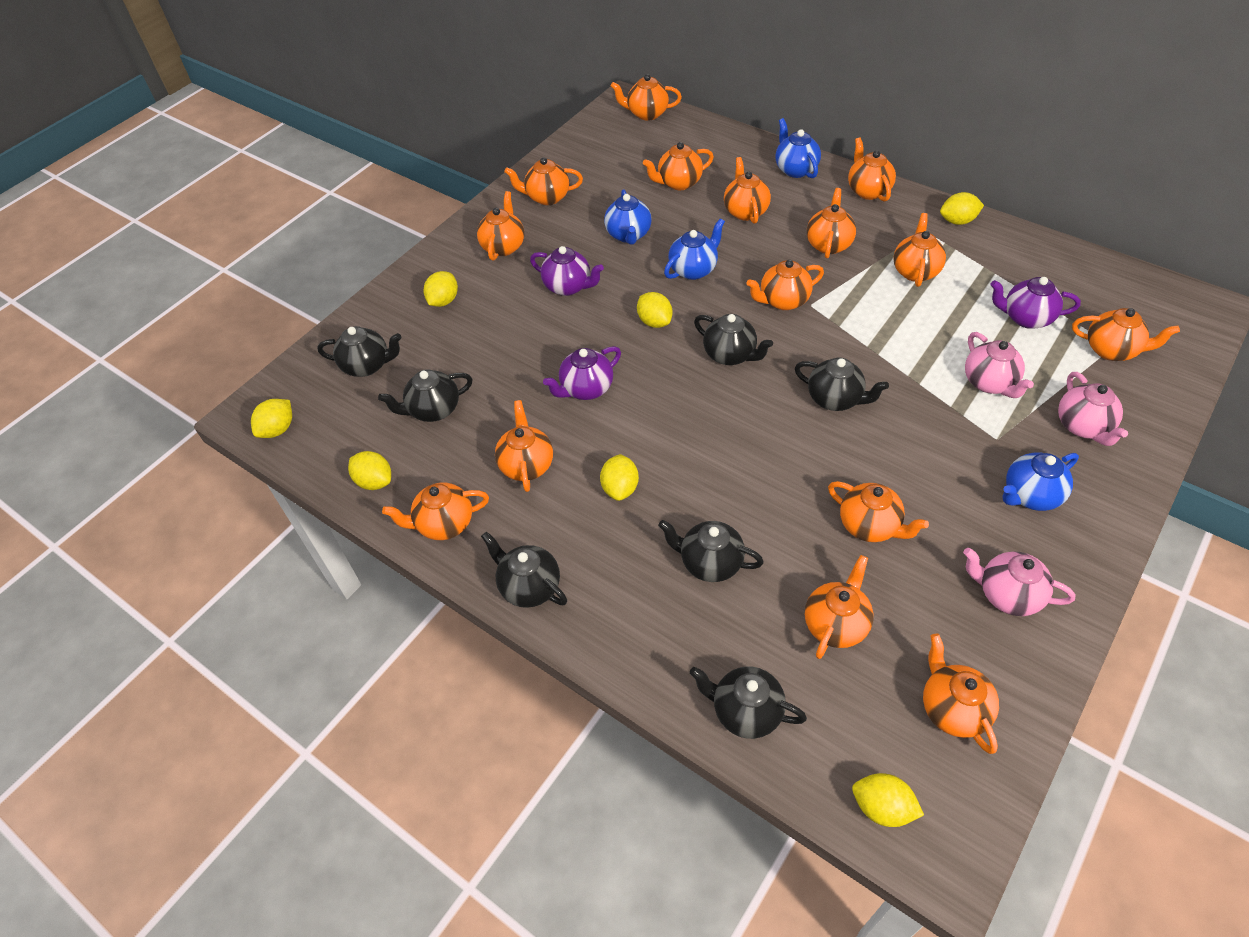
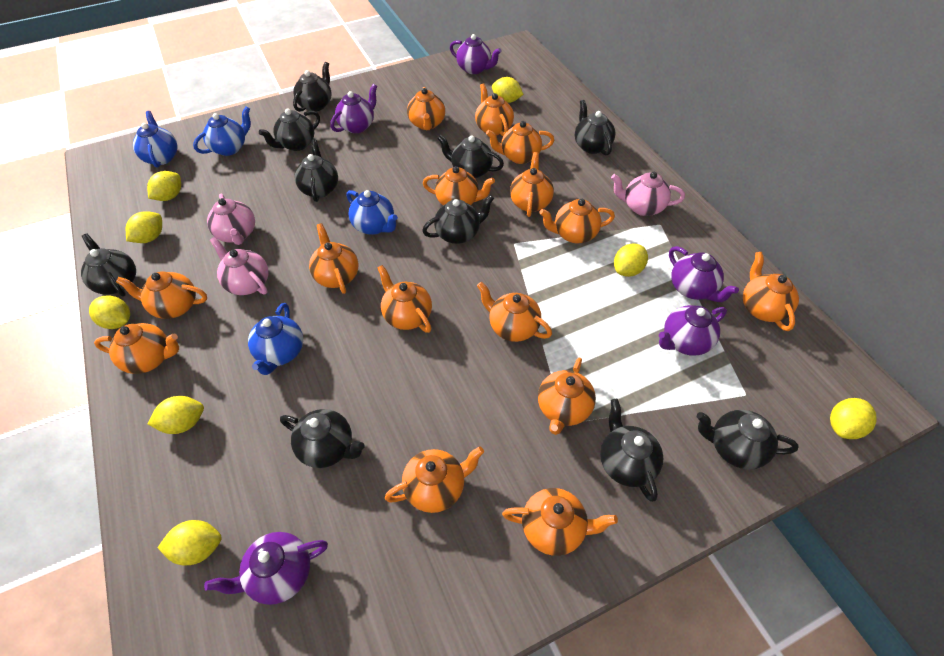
black teapot: 7 -> 10
purple teapot: 3 -> 5
yellow lemon: 7 -> 8

